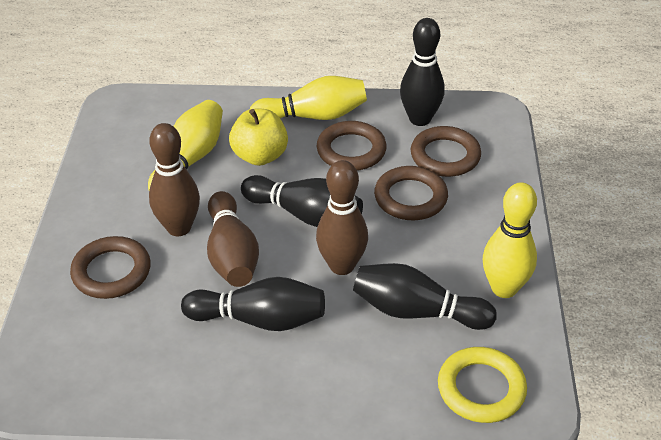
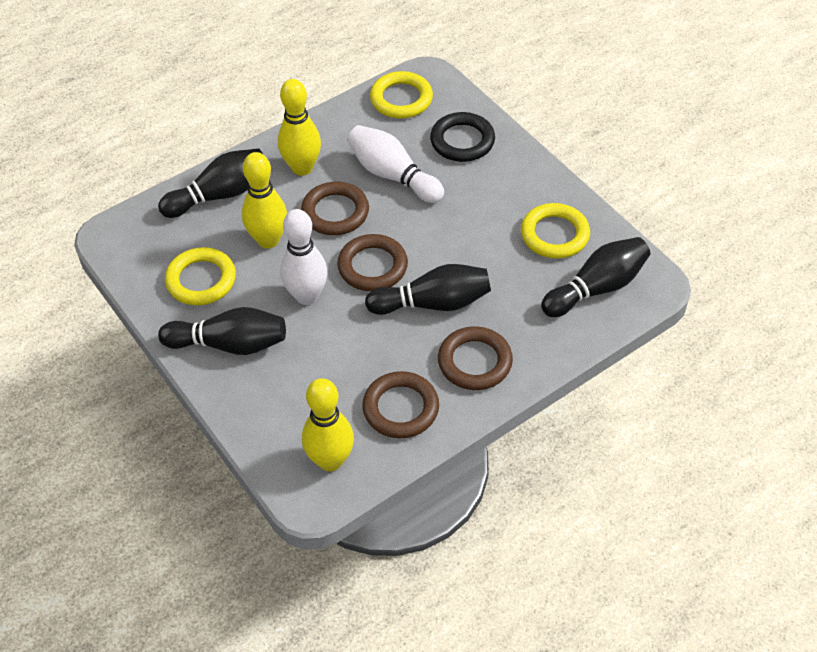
black ring: 0 -> 1
brown bowling pin: 3 -> 0
white bowling pin: 0 -> 2
yellow apple: 1 -> 0
yellow ring: 1 -> 3

